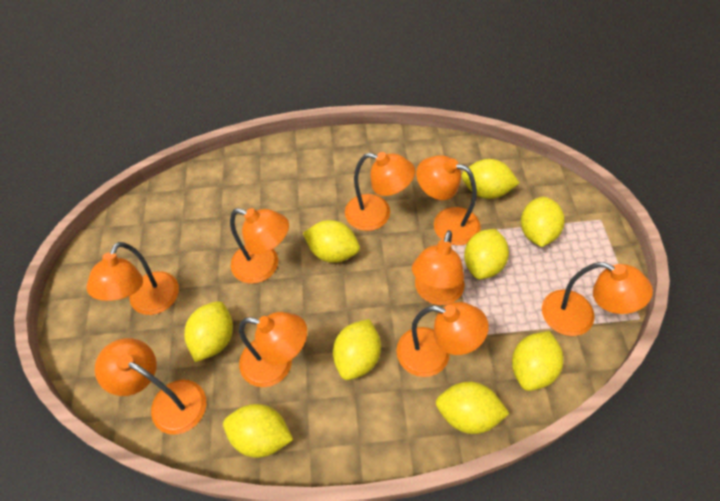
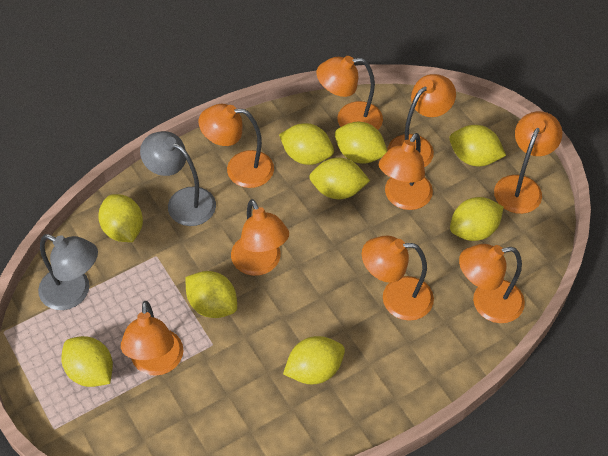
grey lamp: 0 -> 2

